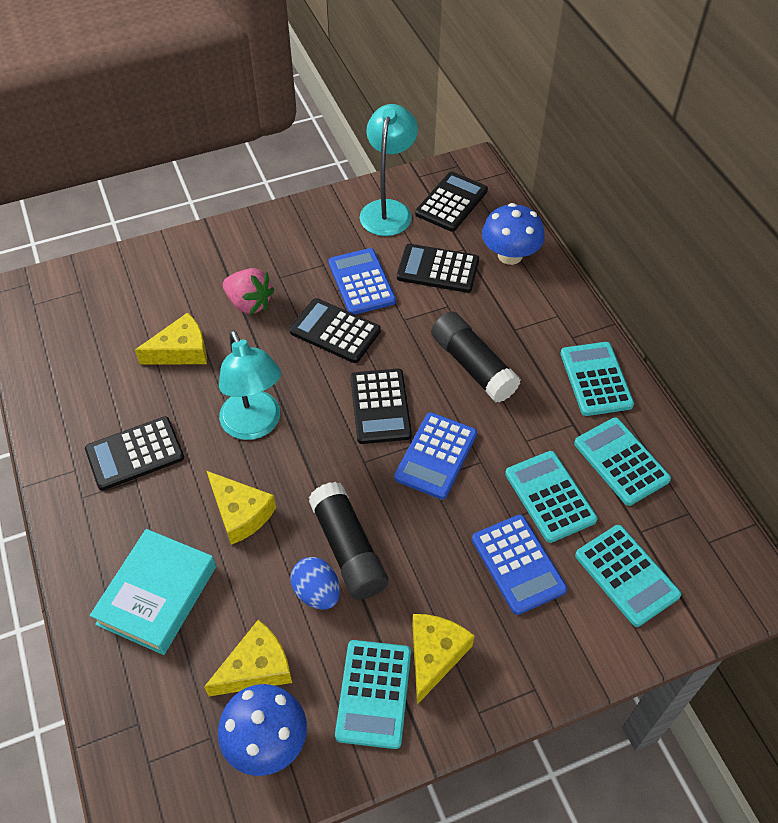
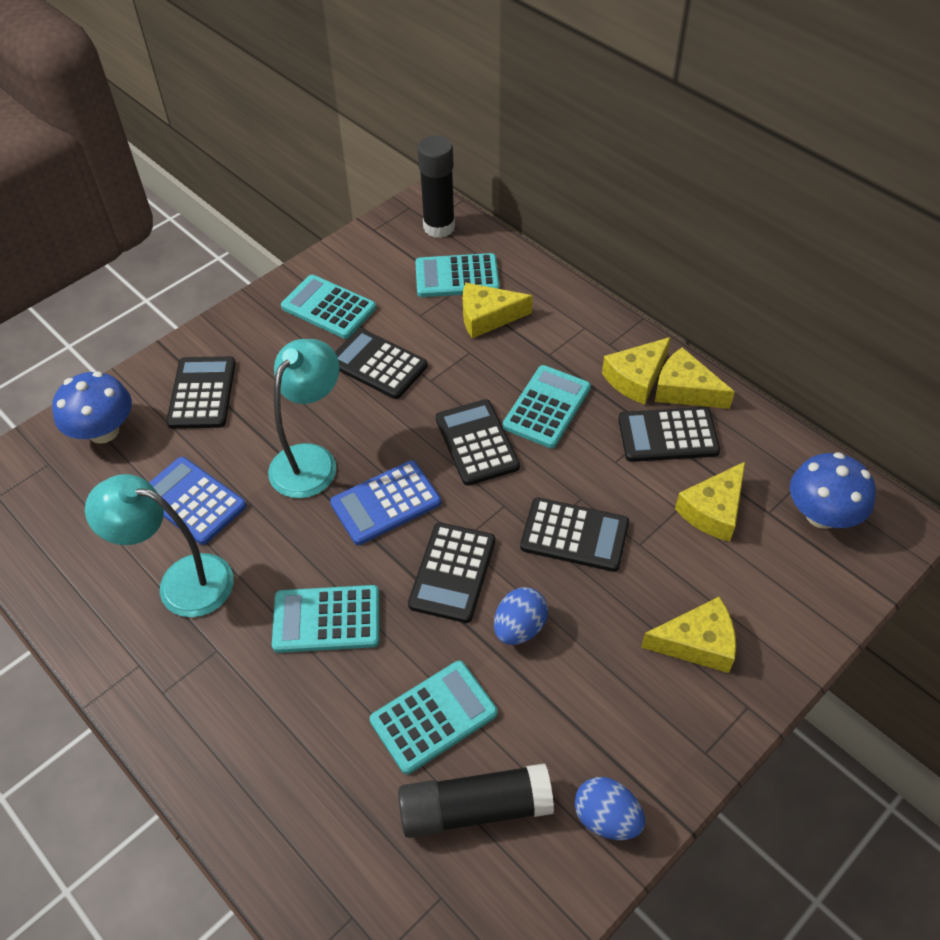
black calculator: 5 -> 6
blue calculator: 3 -> 2
blue egg: 1 -> 2
pink strawberry: 1 -> 0
turquoise book: 1 -> 0
yellow cheese: 4 -> 5

